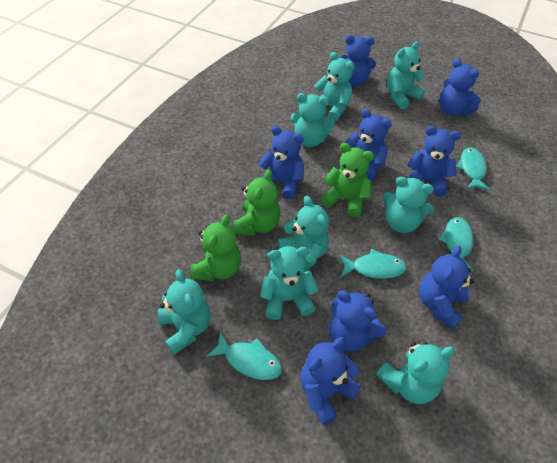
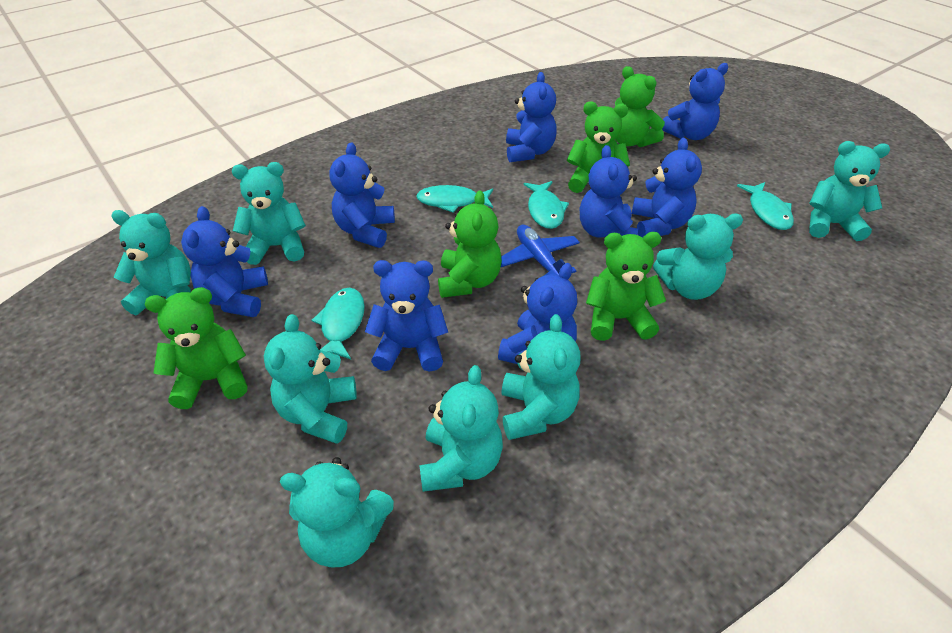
blue plane: 0 -> 1
green teddy bear: 3 -> 5

